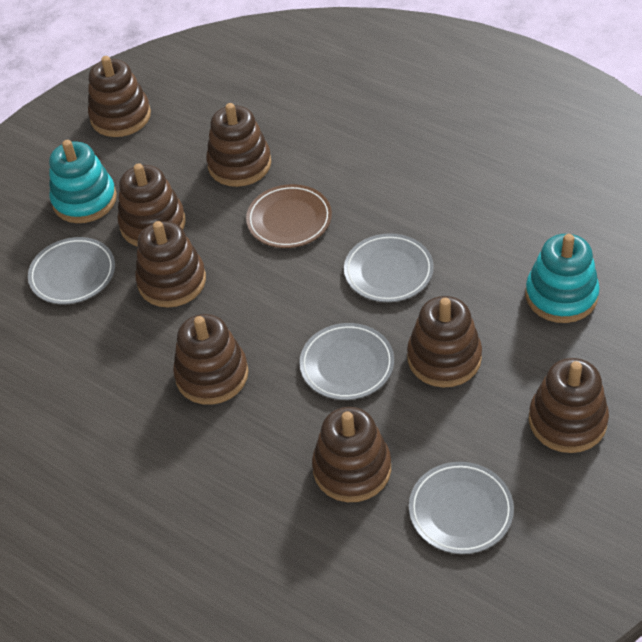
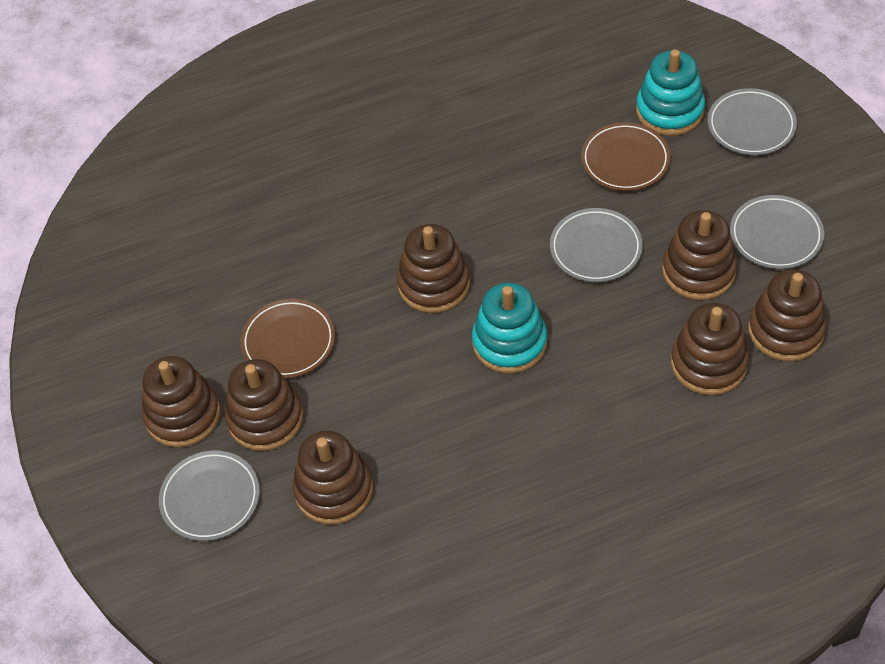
brown plate: 1 -> 2
brown stacking toy: 8 -> 7

